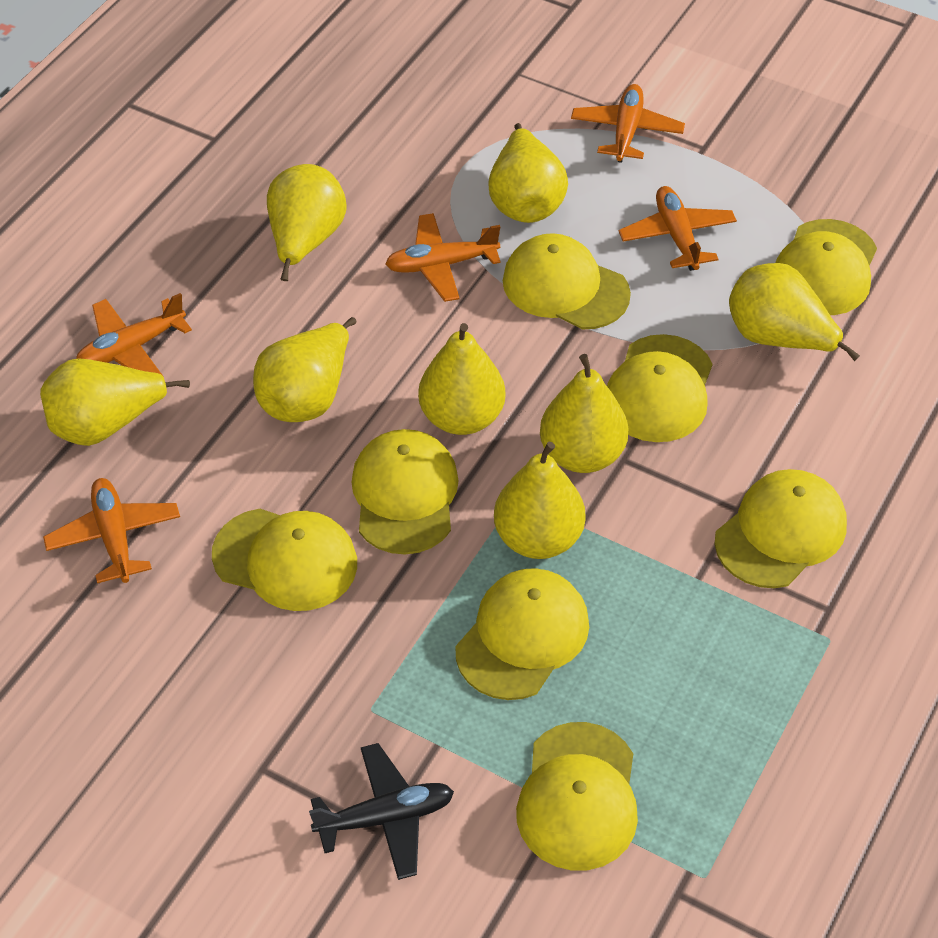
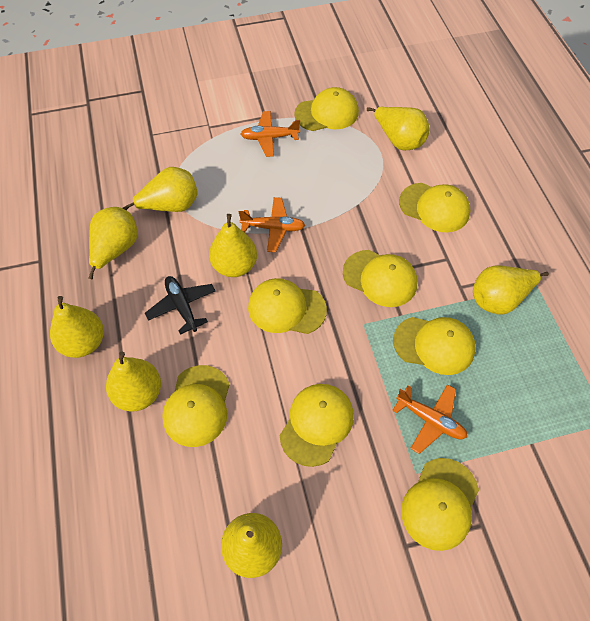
orange plane: 5 -> 3

